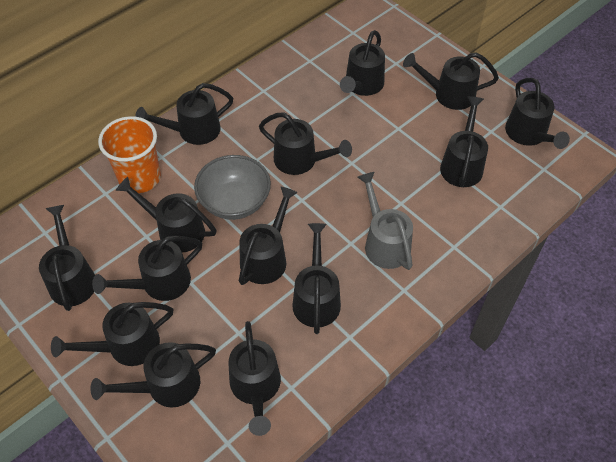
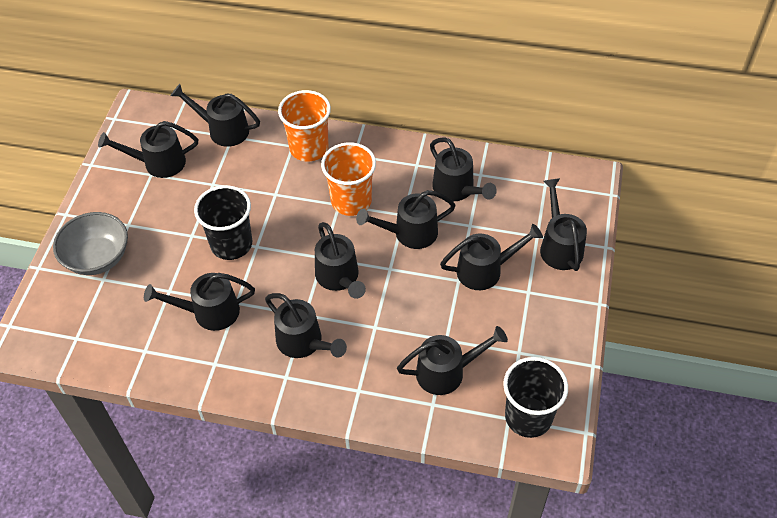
black cup: 0 -> 2
black watering can: 14 -> 10
grey watering can: 1 -> 0
orange cup: 1 -> 2

